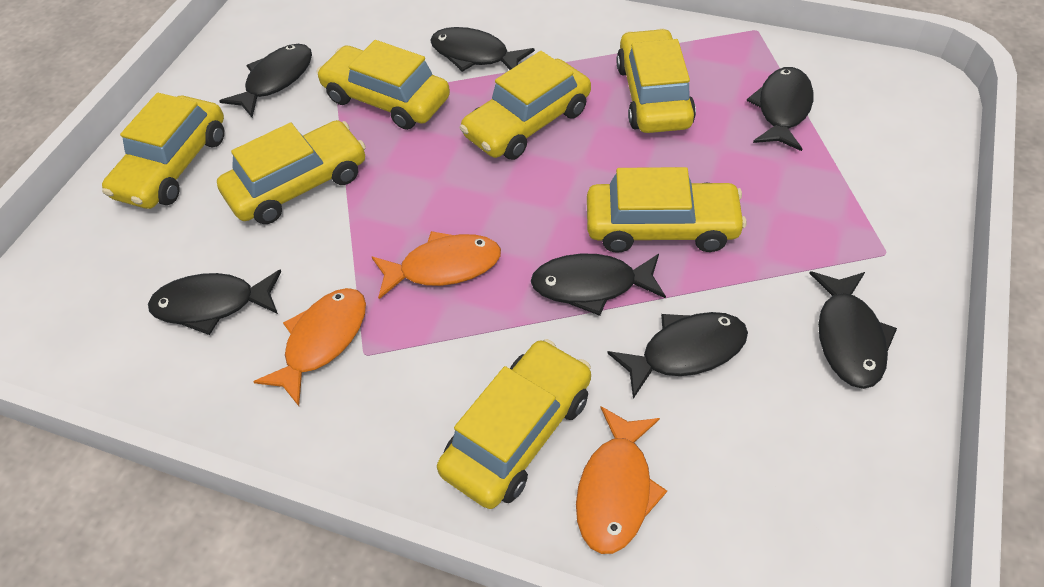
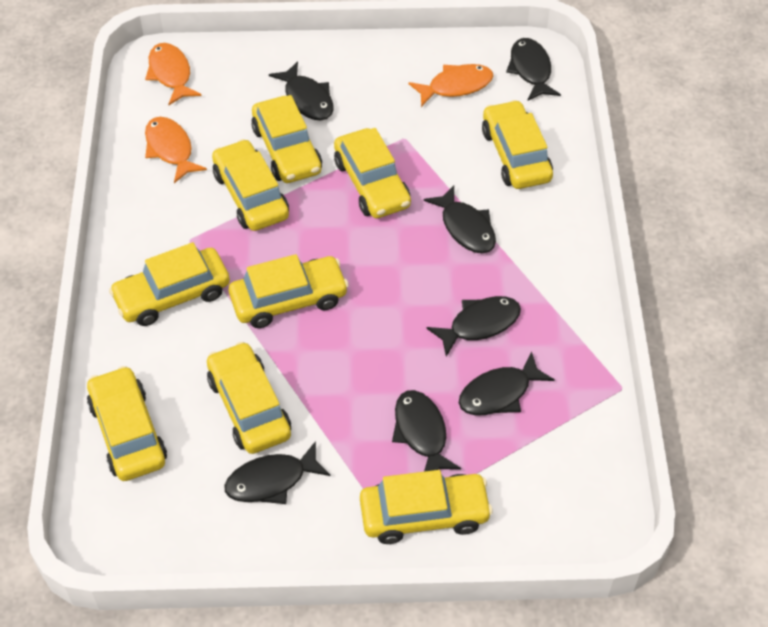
yellow car: 7 -> 9

